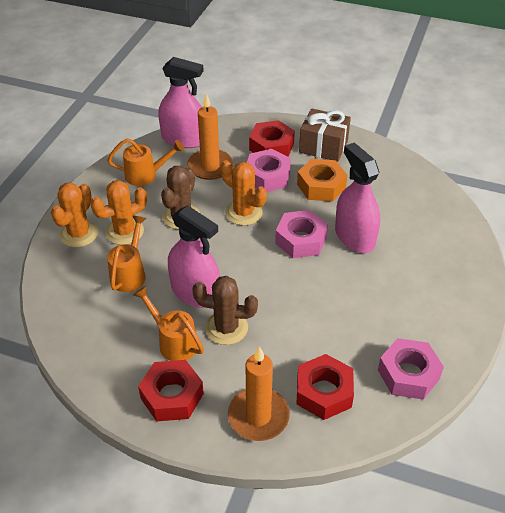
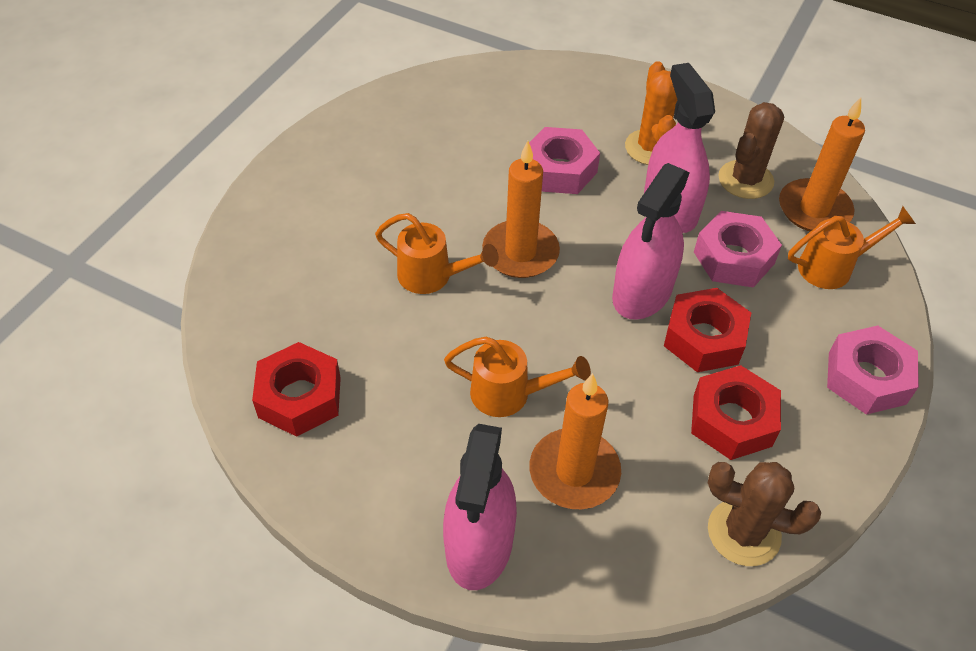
brown gift: 1 -> 0
orange cactus: 3 -> 1
orange candle: 2 -> 3
orange nut: 1 -> 0

